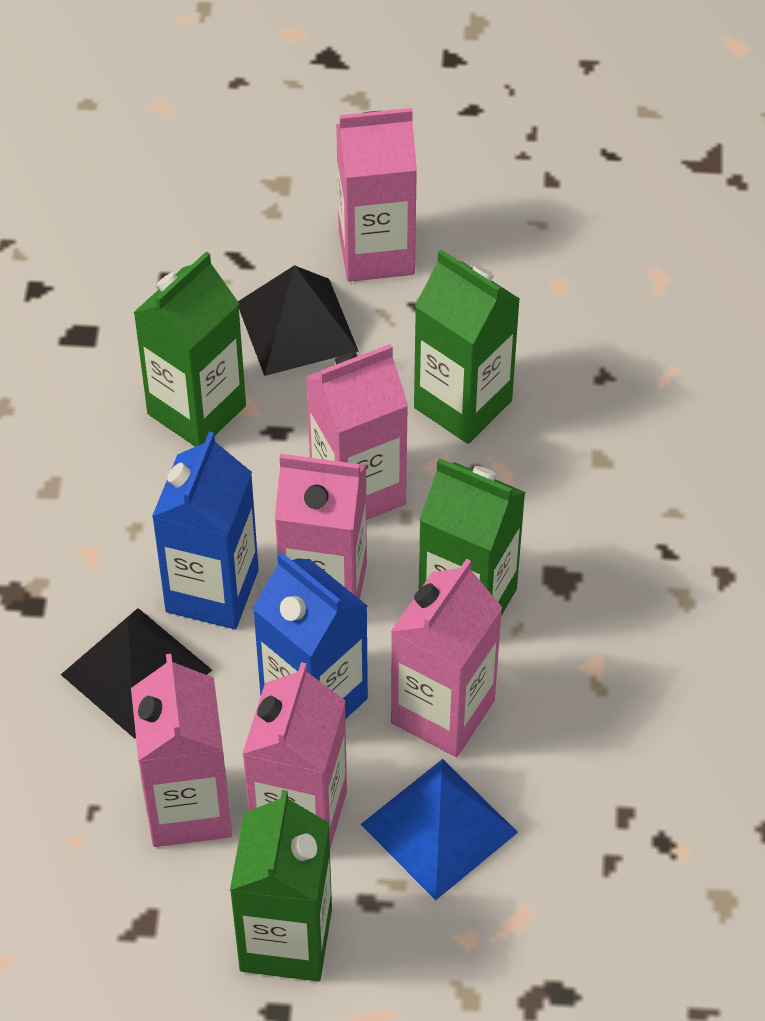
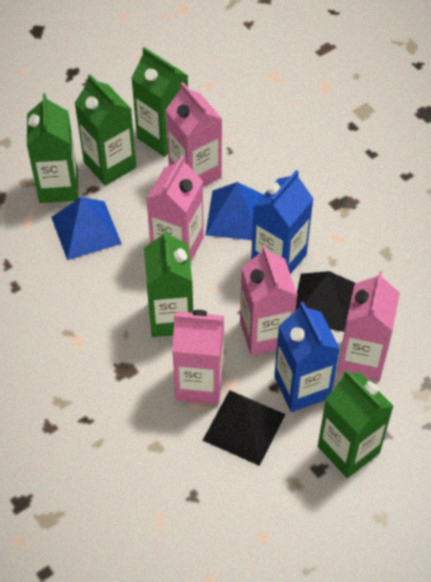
blue pyramid: 1 -> 2
green carton: 4 -> 5
pink carton: 6 -> 5

